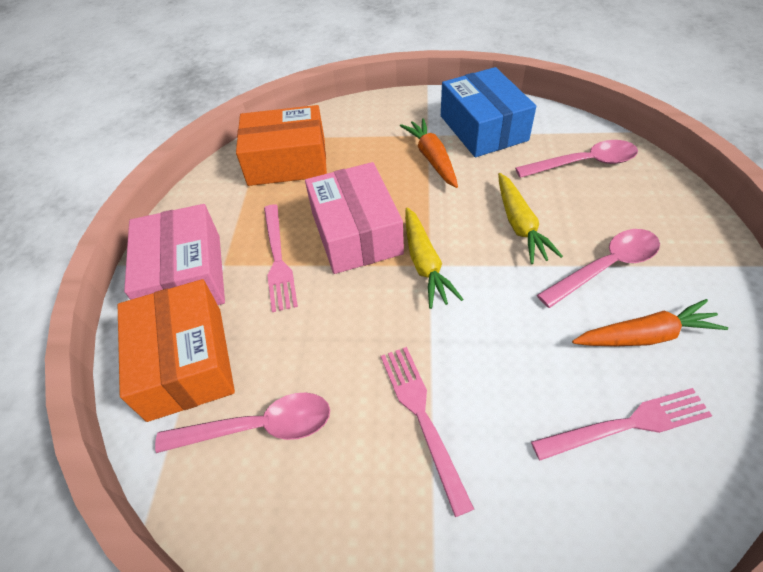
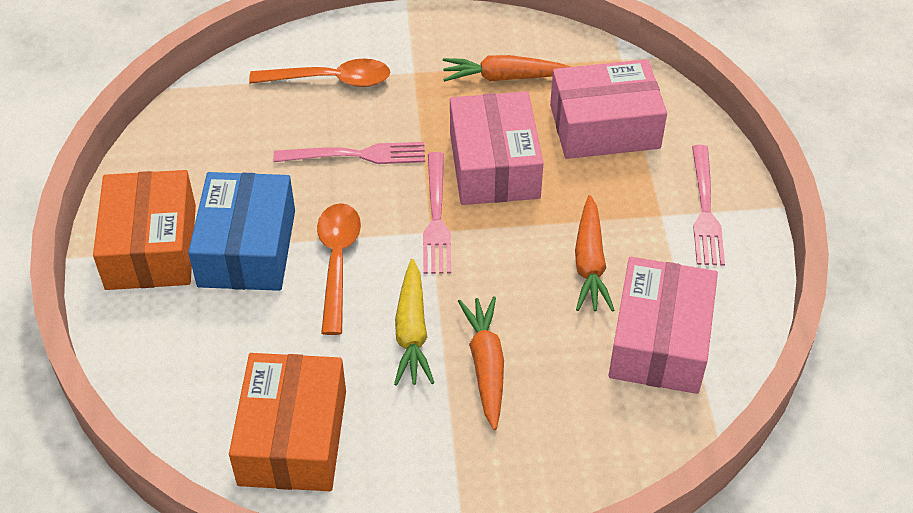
orange carrot: 2 -> 3
orange spoon: 0 -> 2
pink box: 2 -> 3
pink spoon: 3 -> 0
yellow carrot: 2 -> 1

